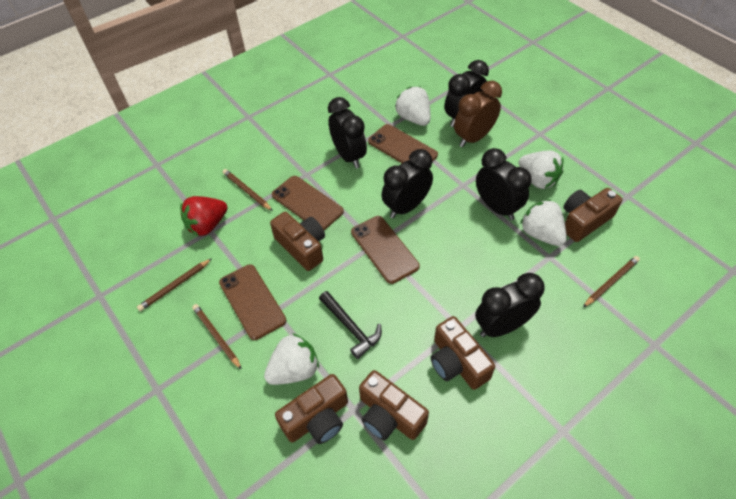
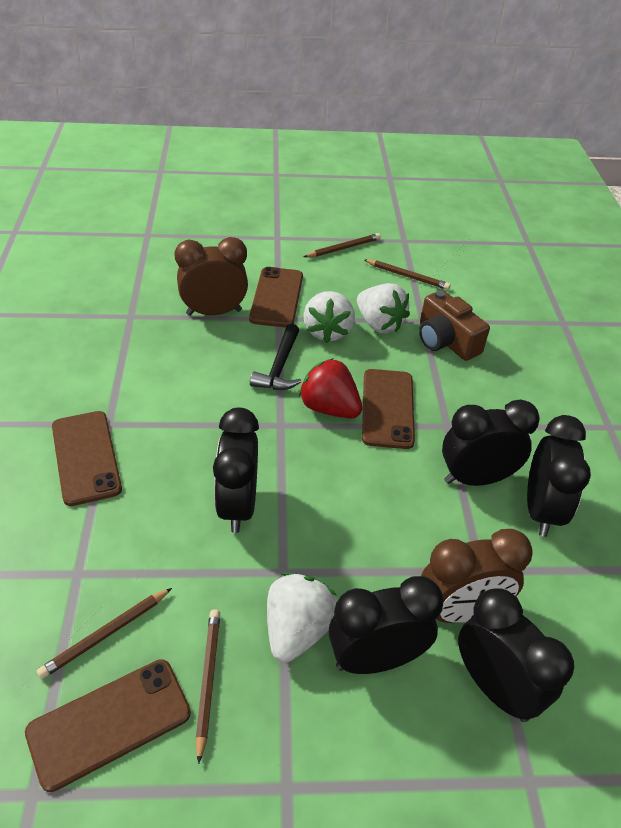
brown camera: 5 -> 1
brown clock: 1 -> 2
white strawberry: 4 -> 3

